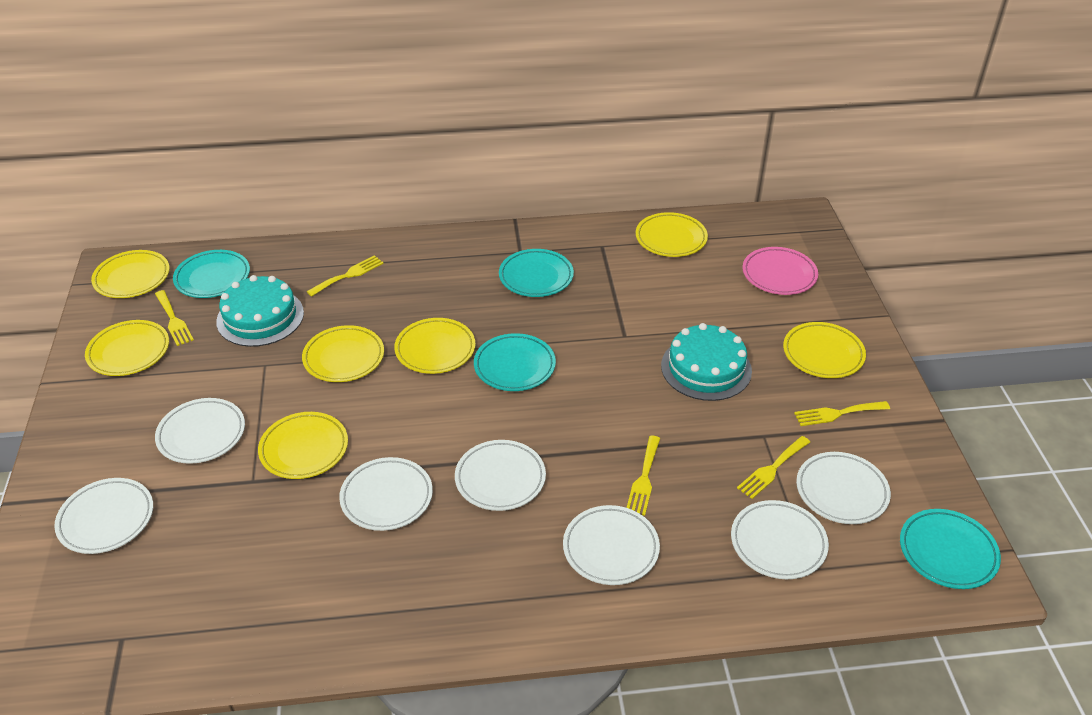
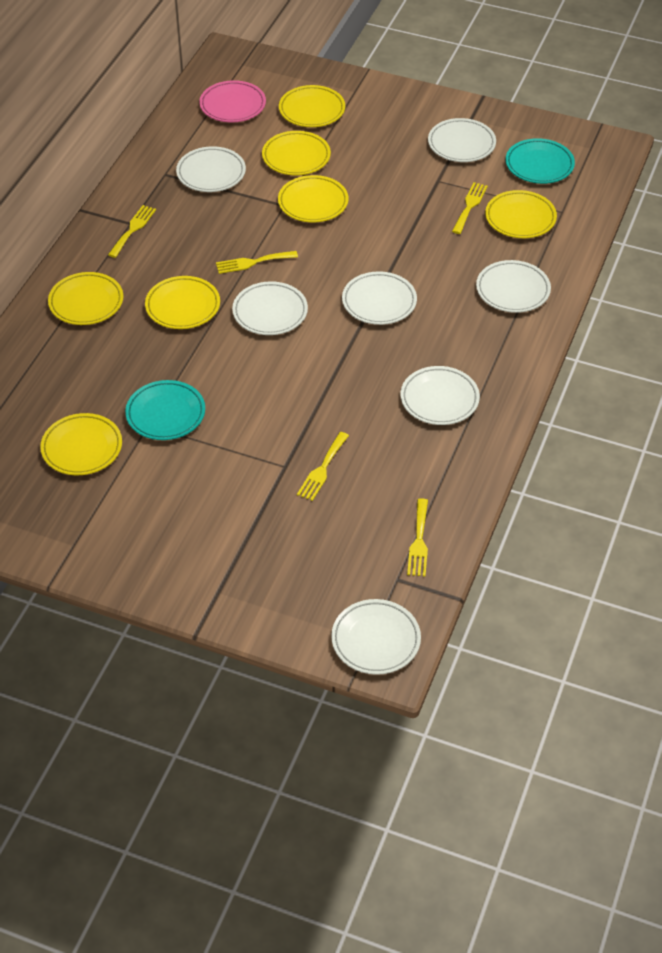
turquoise cake: 2 -> 0
turquoise plate: 4 -> 2

